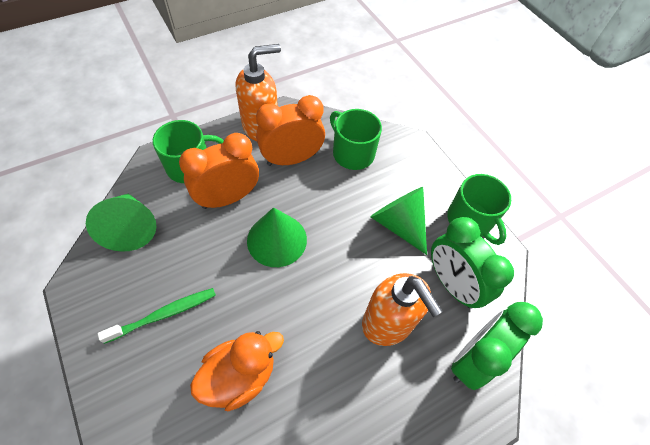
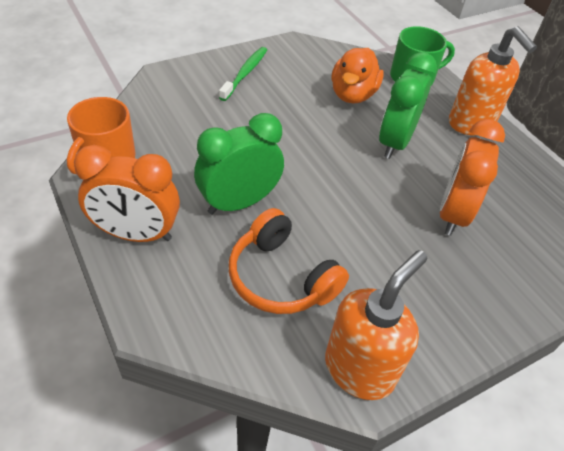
green cone: 3 -> 0
green mug: 3 -> 1
orange headphones: 0 -> 1
orange mug: 0 -> 1

